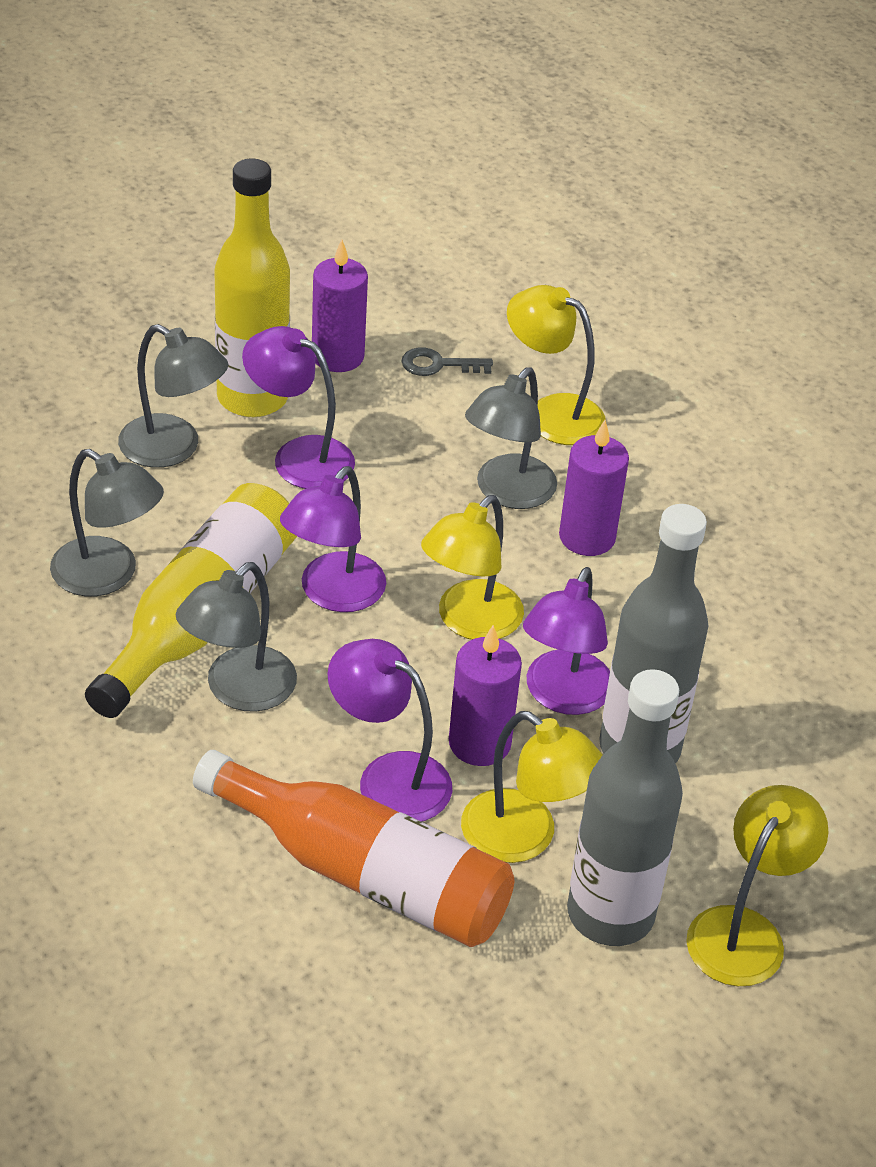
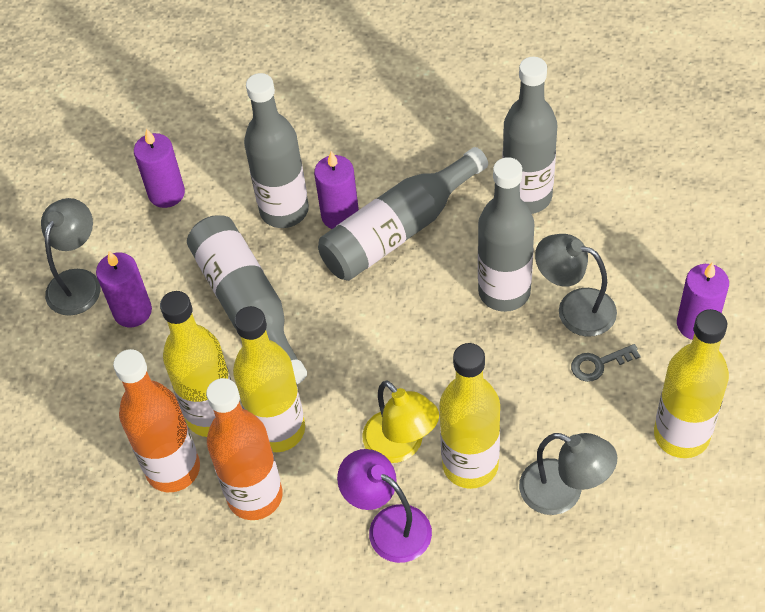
grey bottle: 2 -> 5
grey lamp: 4 -> 3
orange bottle: 1 -> 2
purple candle: 3 -> 4
purple lamp: 4 -> 1
yellow bottle: 2 -> 4
yellow lamp: 4 -> 1

